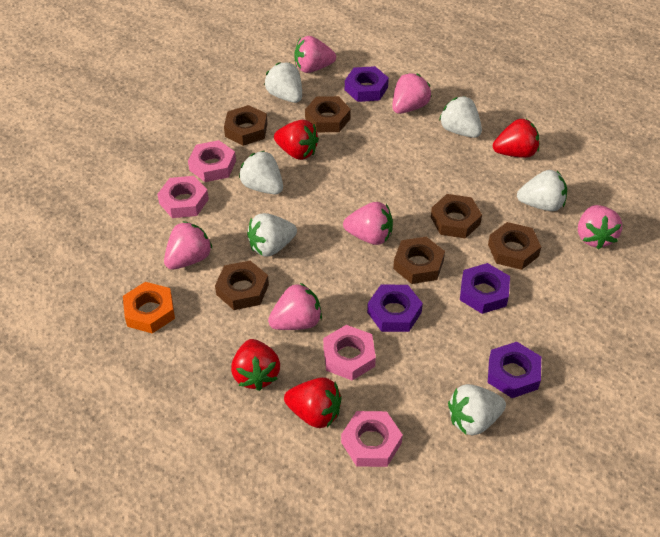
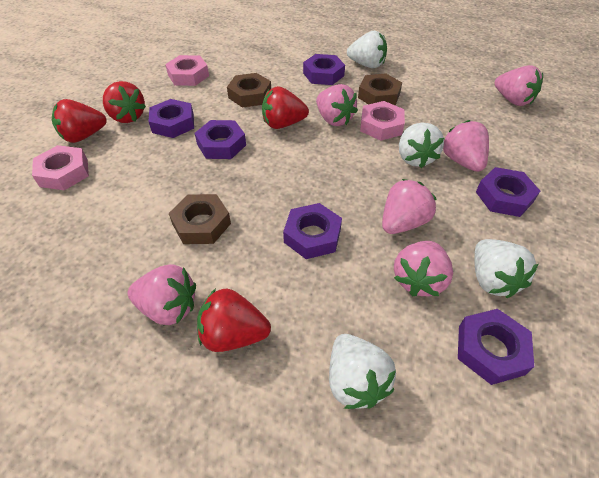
brown nut: 6 -> 3
orange nut: 1 -> 0
pink nut: 4 -> 3
purple nut: 4 -> 6
white strawberry: 6 -> 4

